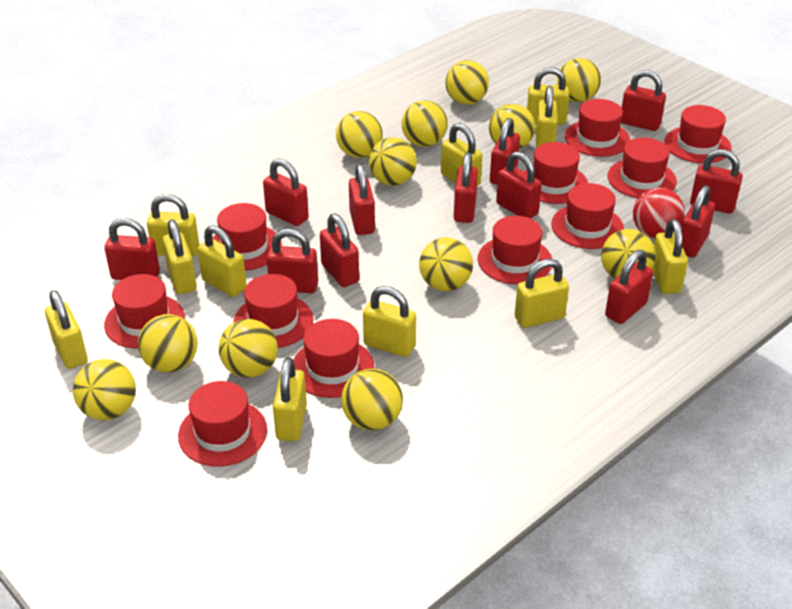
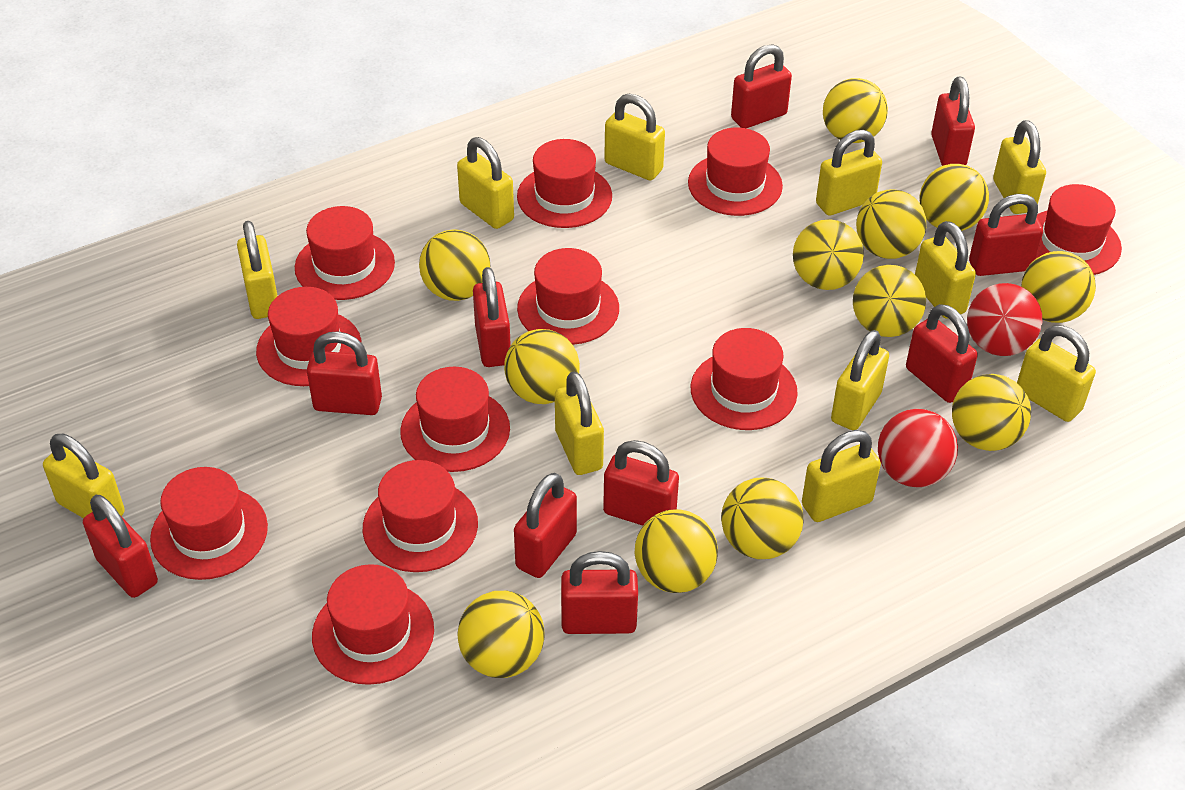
red ball: 1 -> 2
red padlock: 12 -> 10

